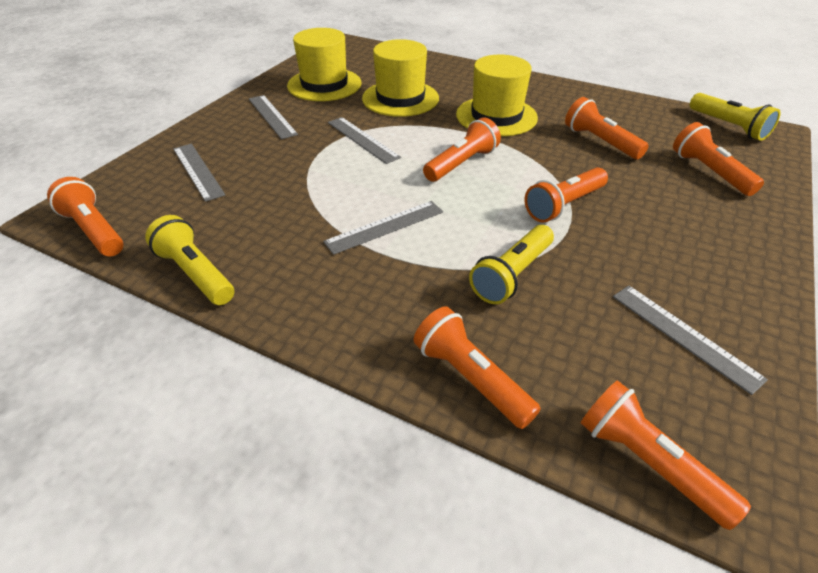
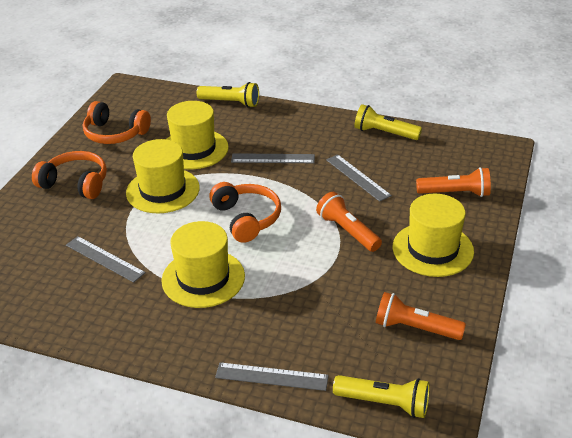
grey ruler: 5 -> 4
orange flashlight: 7 -> 3
orange headphones: 0 -> 3
yellow hat: 3 -> 4

